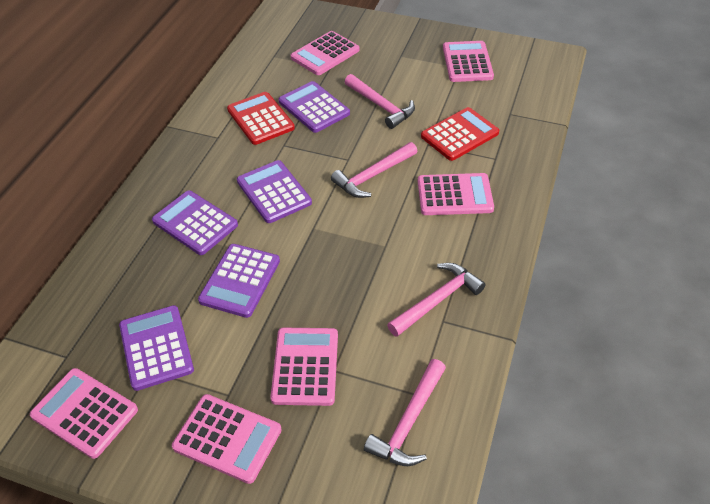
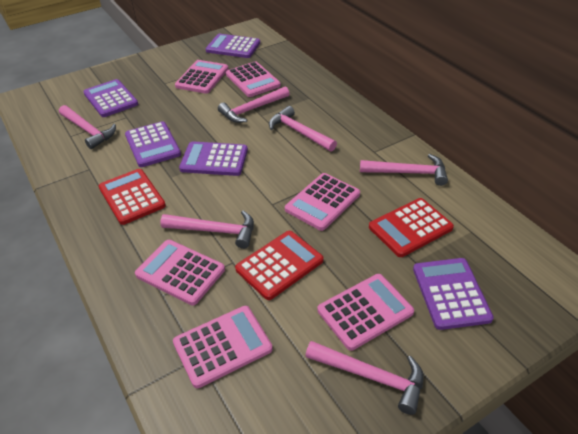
pink hammer: 4 -> 6
red calculator: 2 -> 3

